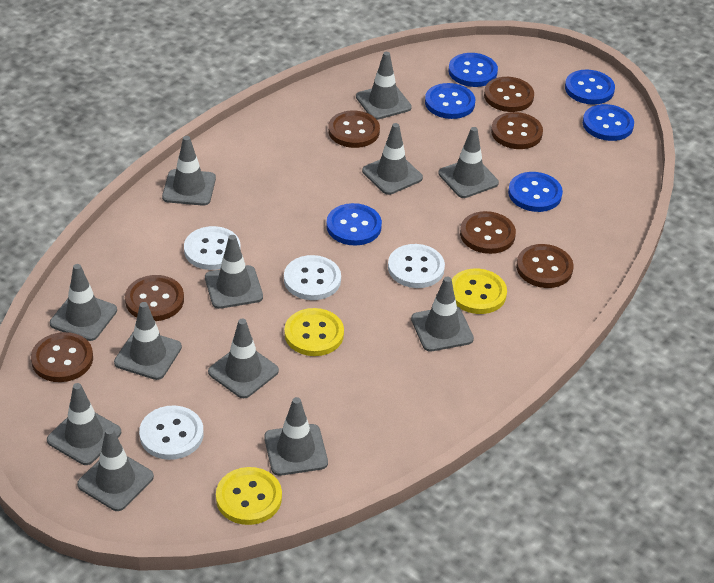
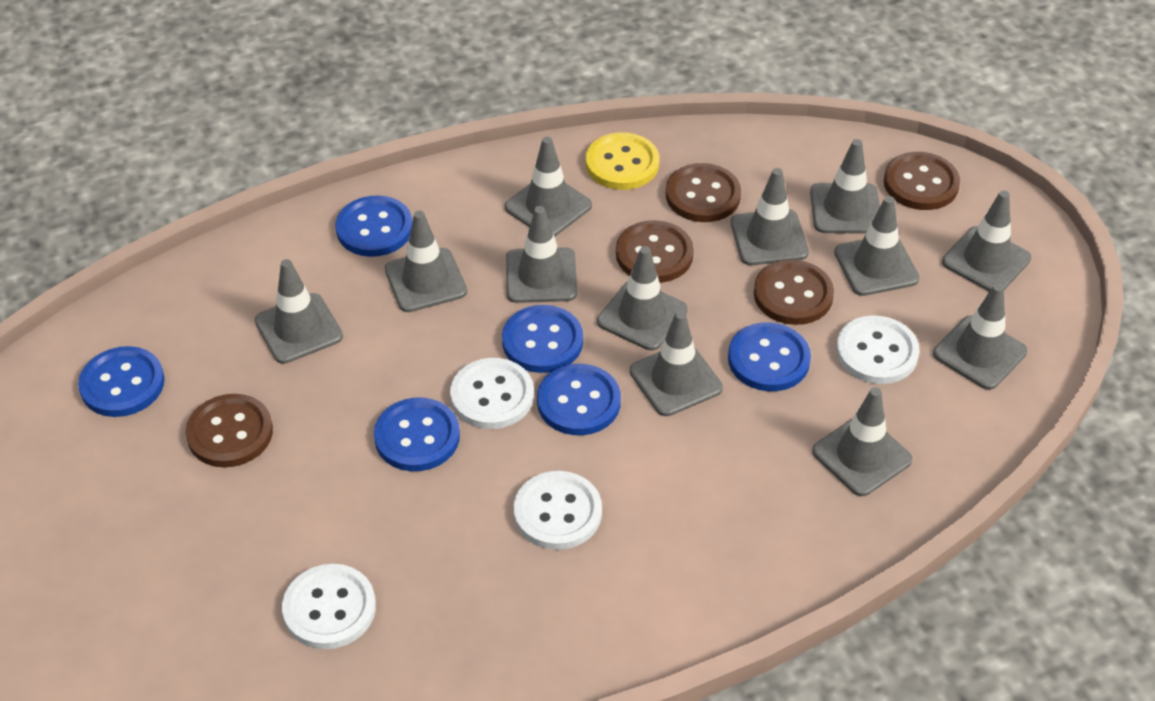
brown button: 7 -> 5
yellow button: 3 -> 1

